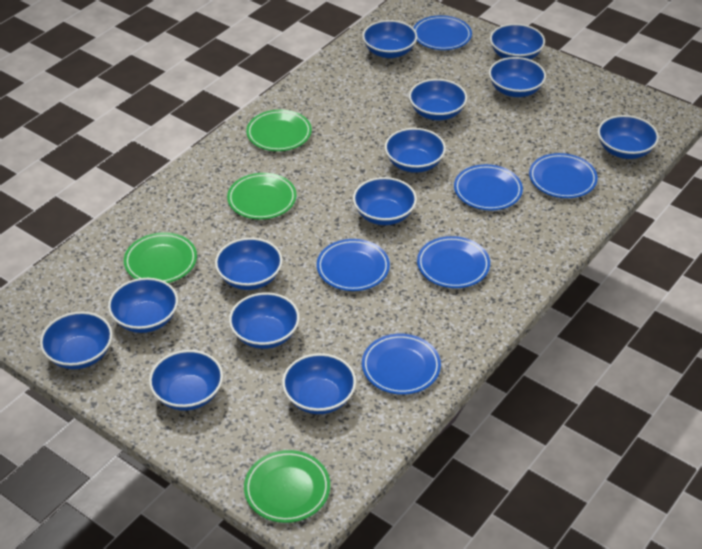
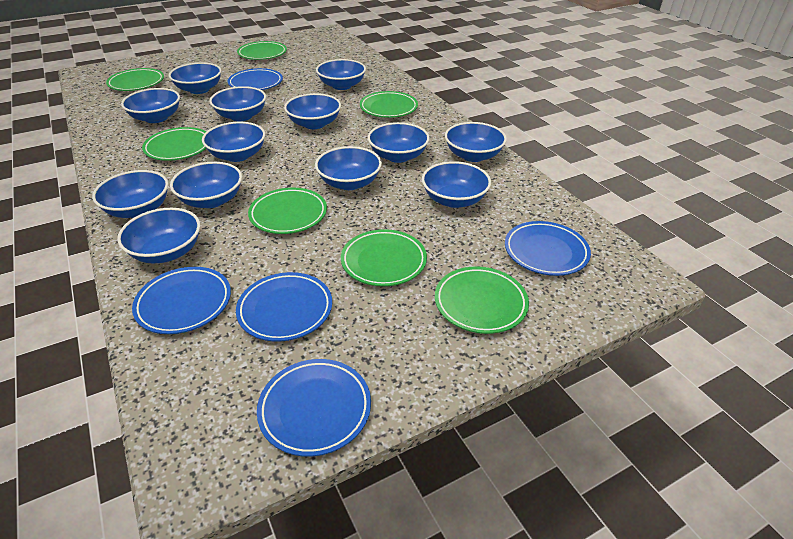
blue plate: 6 -> 5
green plate: 4 -> 7

